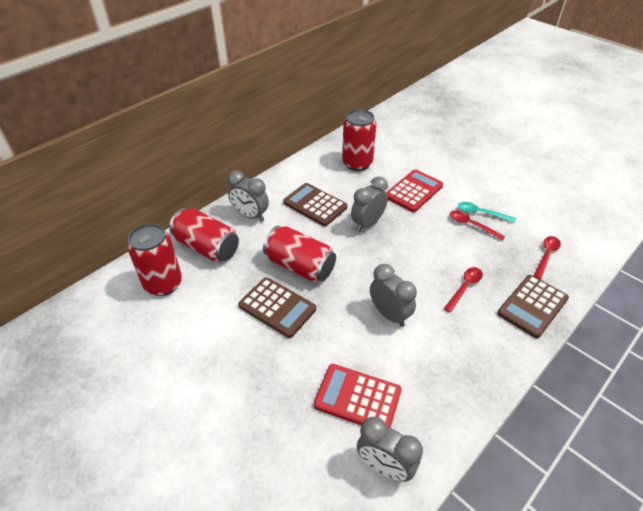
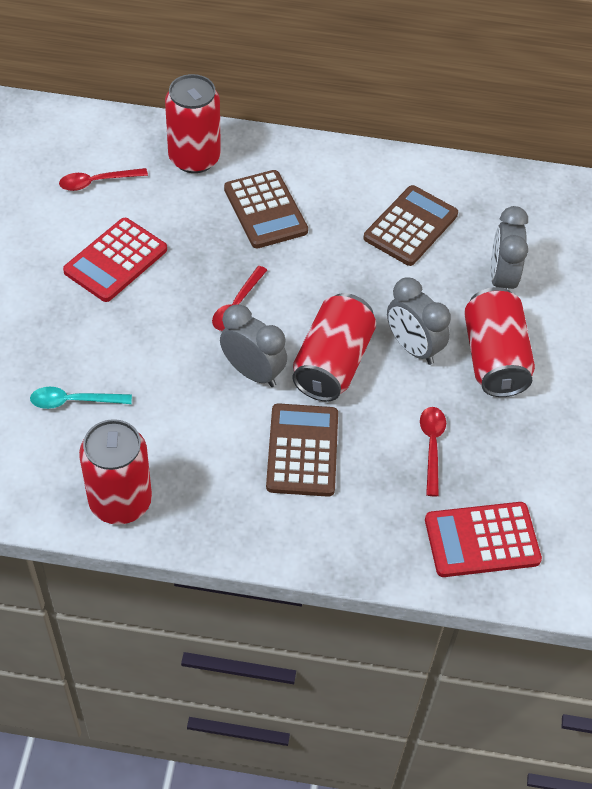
grey clock: 4 -> 3

